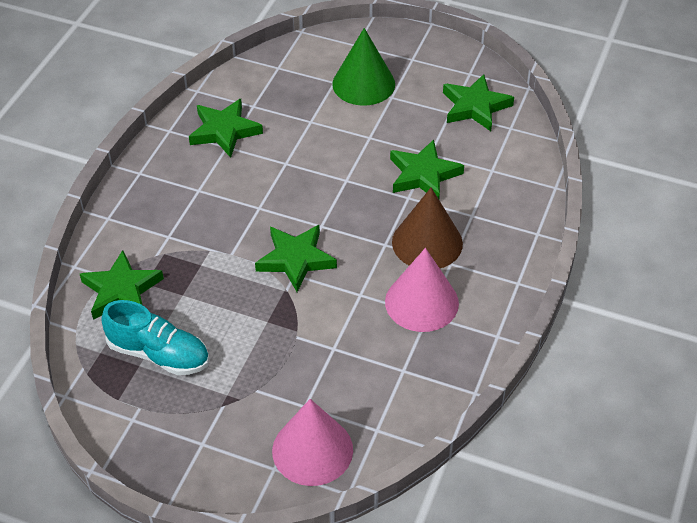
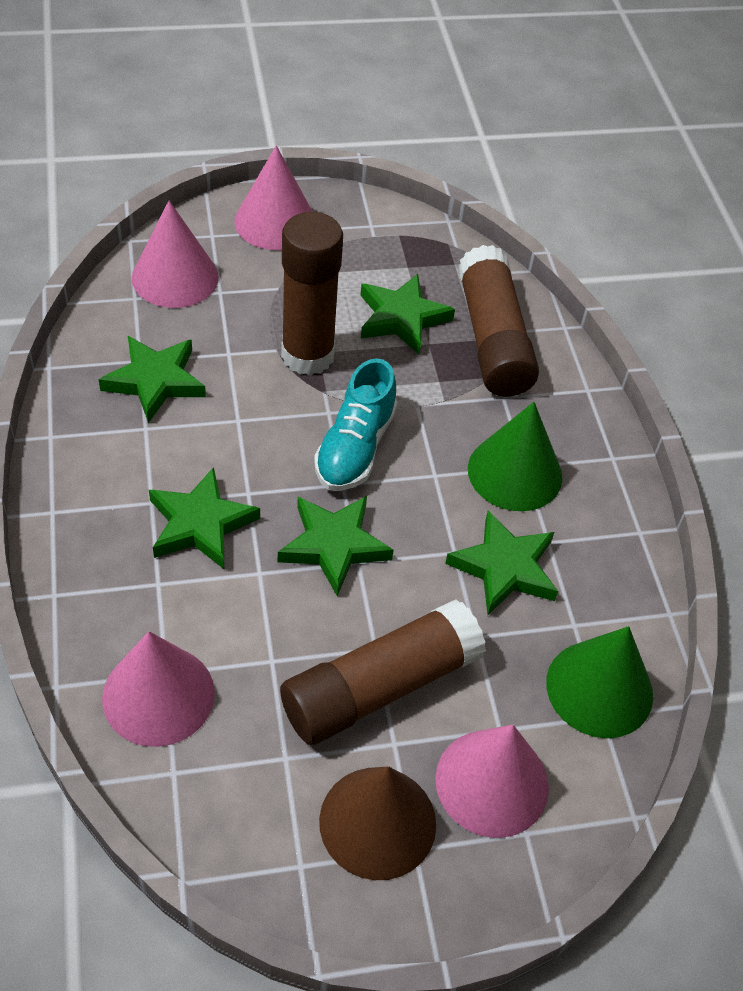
brown glue stick: 0 -> 3
green cone: 1 -> 2
pink cone: 2 -> 4

